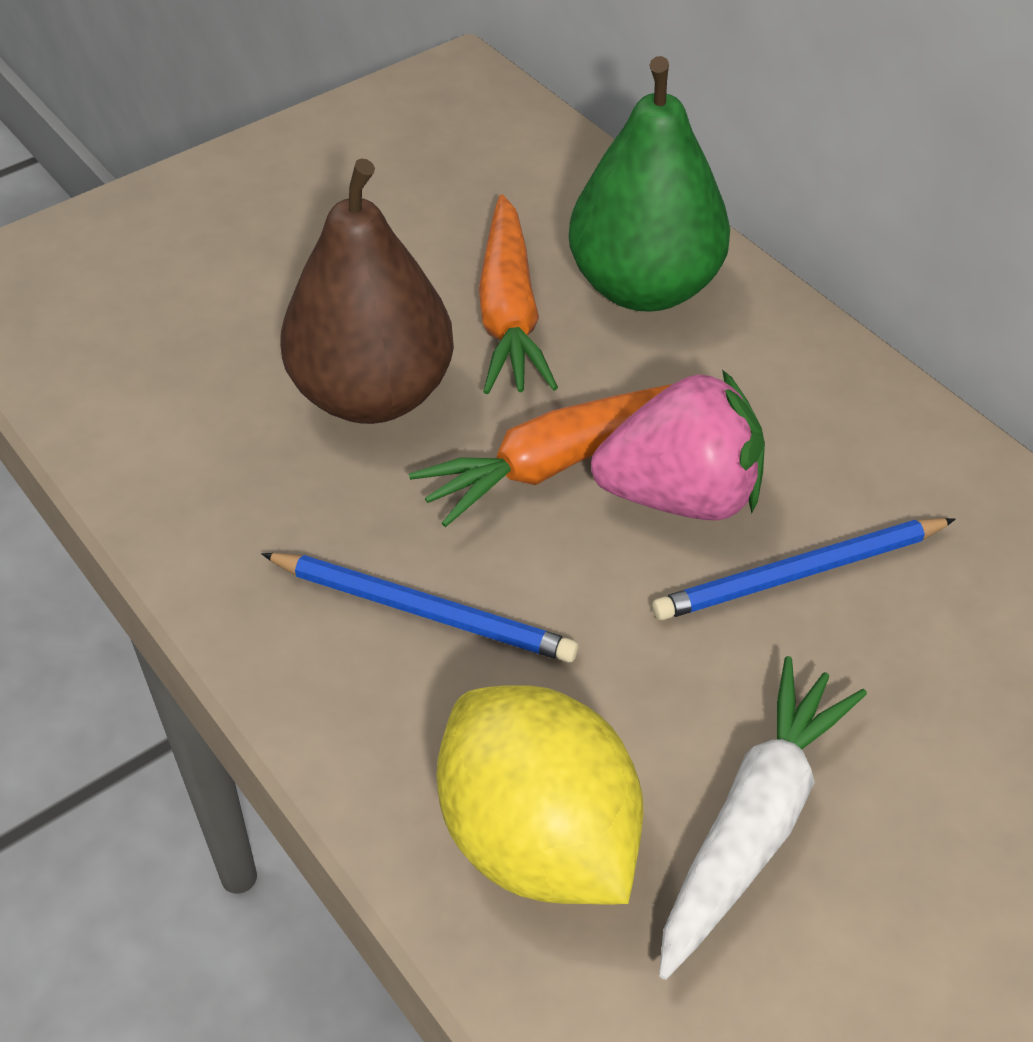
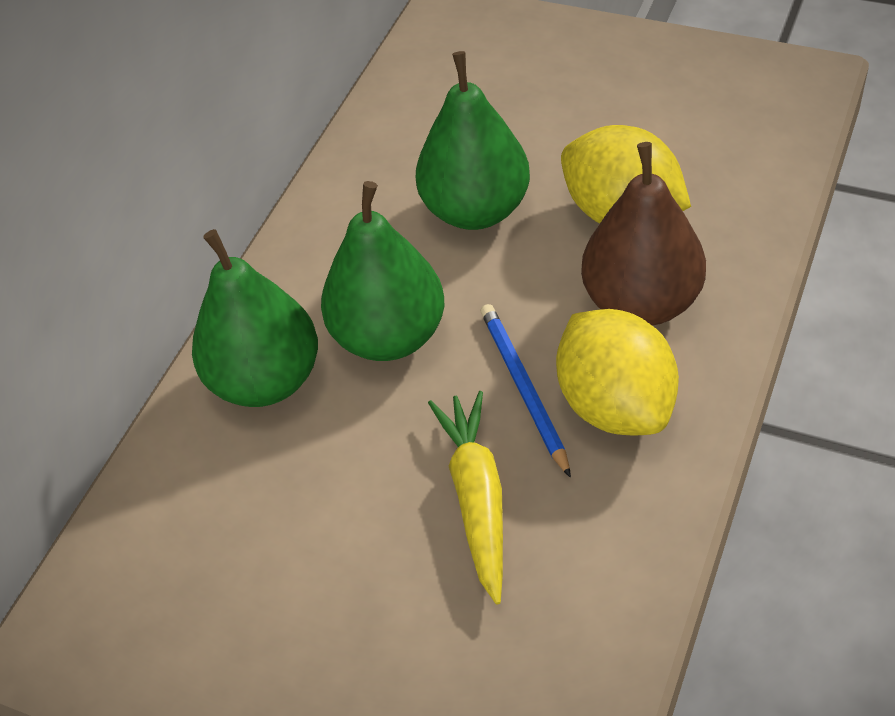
blue pencil: 2 -> 1
green pear: 1 -> 3
orange carrot: 2 -> 0
pink strawberry: 1 -> 0
white carrot: 1 -> 0
yellow carrot: 0 -> 1
yellow lemon: 1 -> 2

